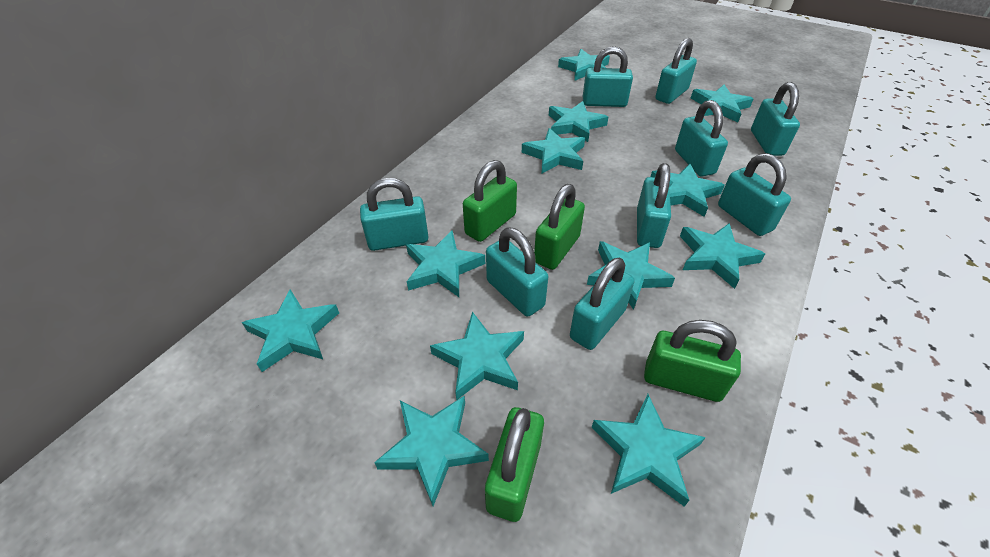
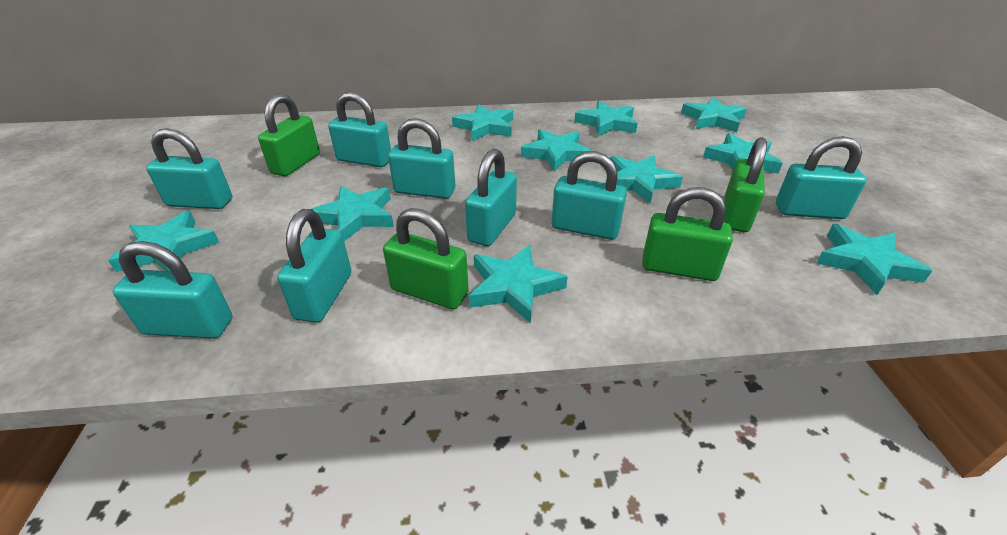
turquoise padlock: 9 -> 8
turquoise star: 12 -> 10

